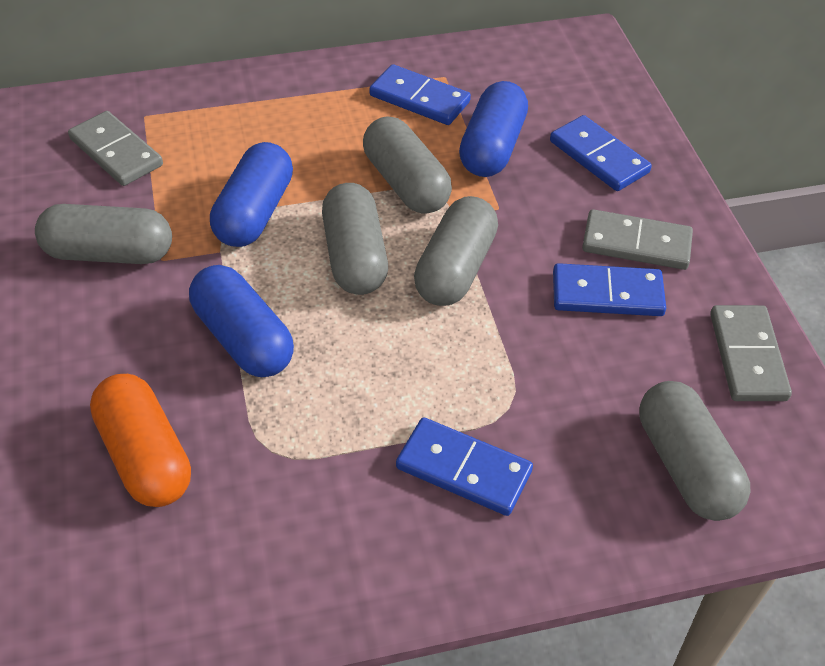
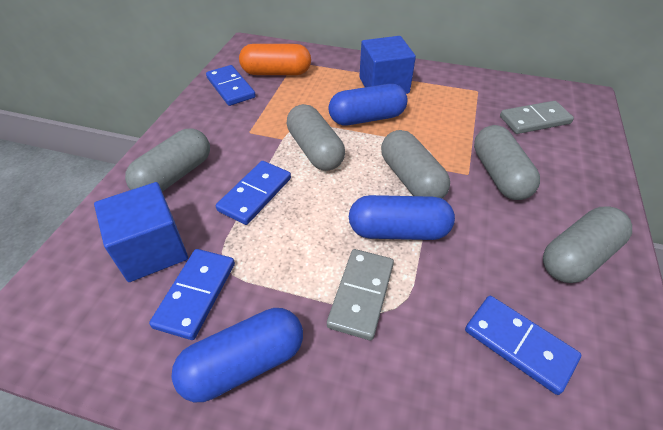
blue cube: 0 -> 2
grey domino: 3 -> 2

